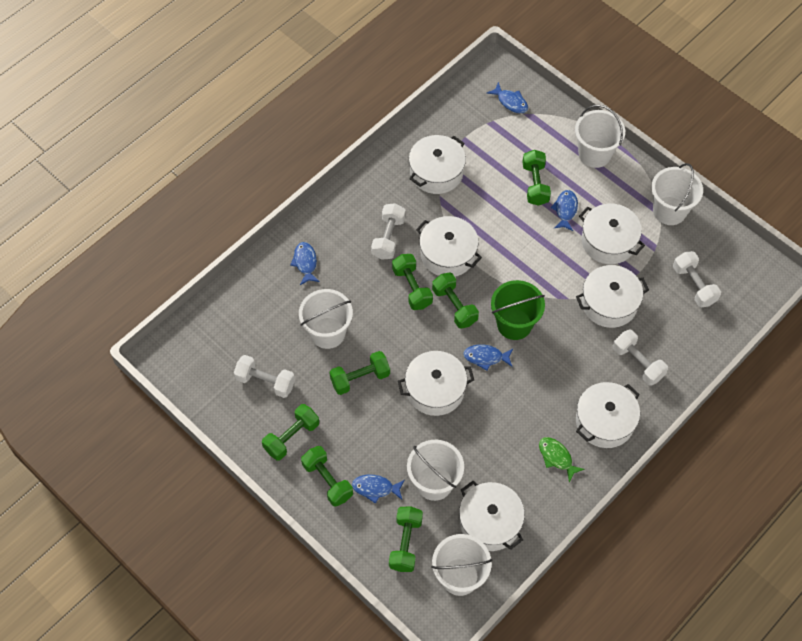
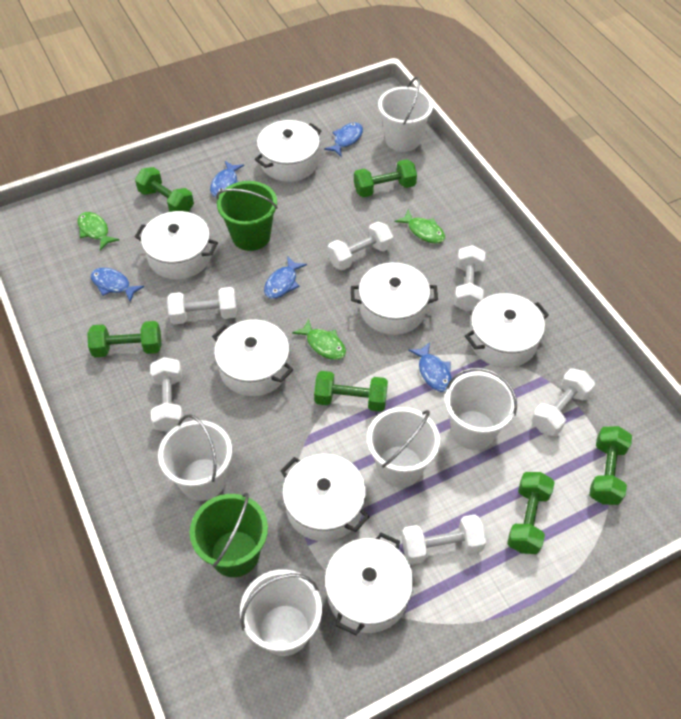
green bucket: 1 -> 2
green dumbbell: 7 -> 6
green fish: 1 -> 3
white dumbbell: 4 -> 6

